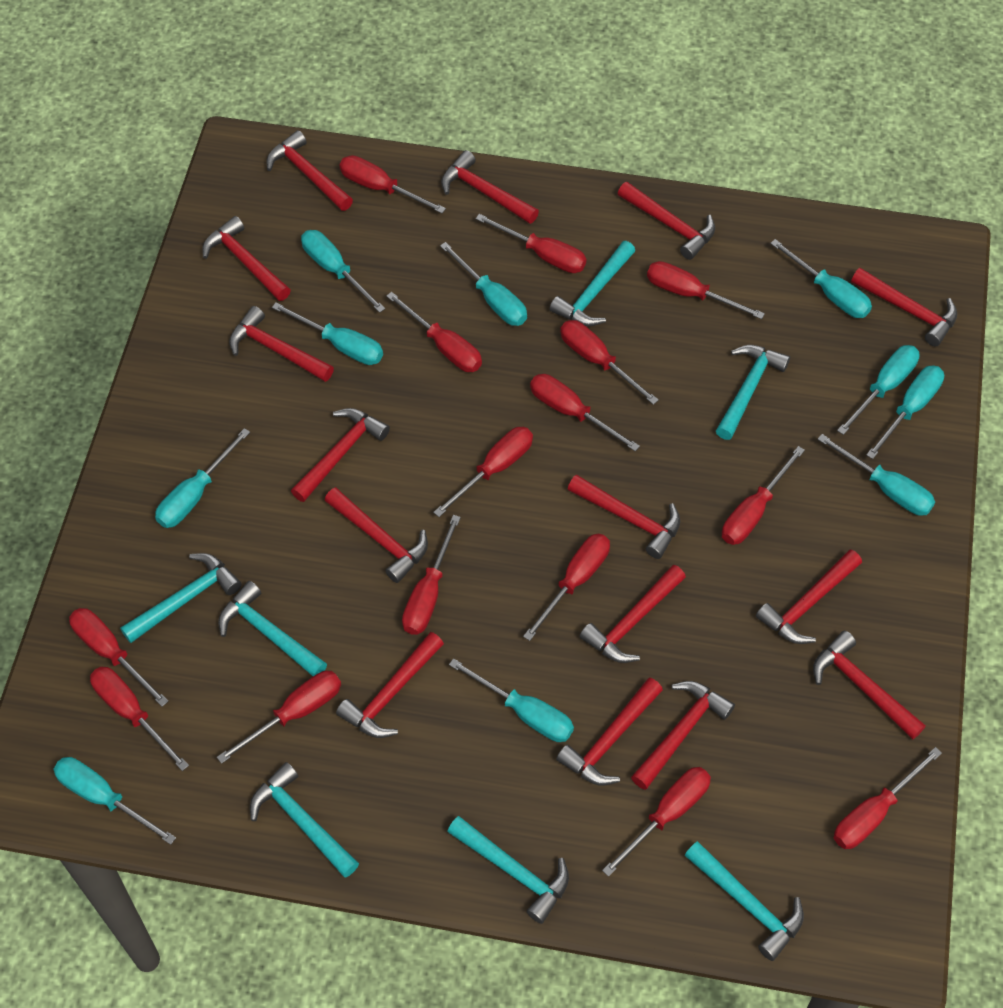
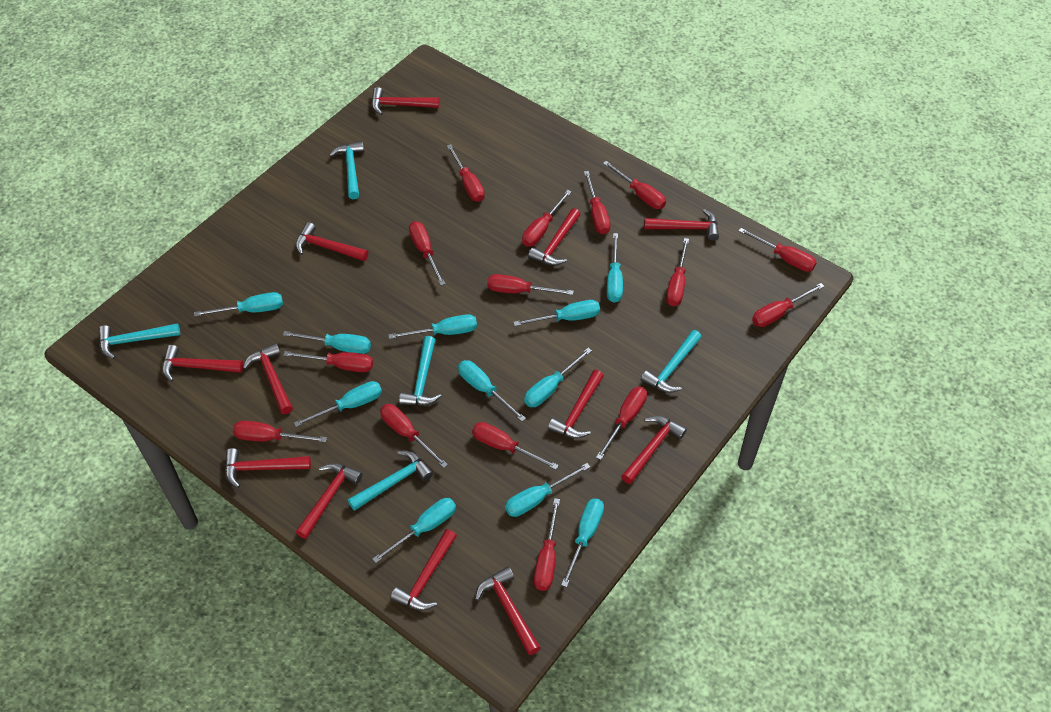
red hammer: 15 -> 12
turquoise hammer: 7 -> 5
turquoise screwdriver: 10 -> 11

